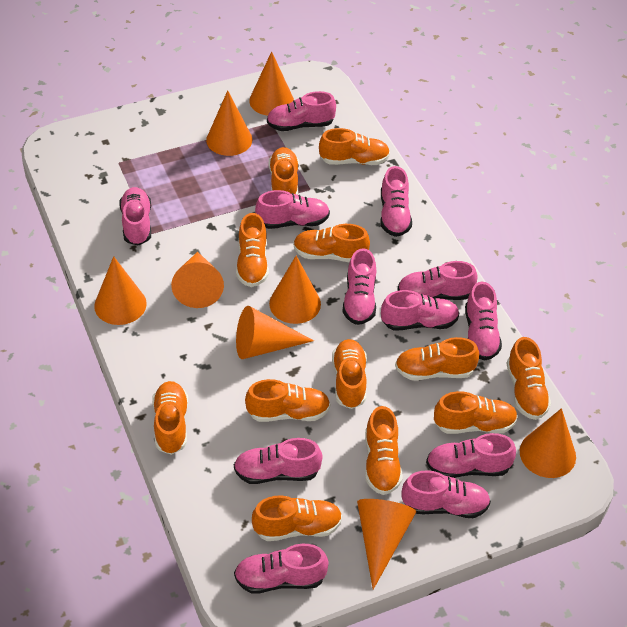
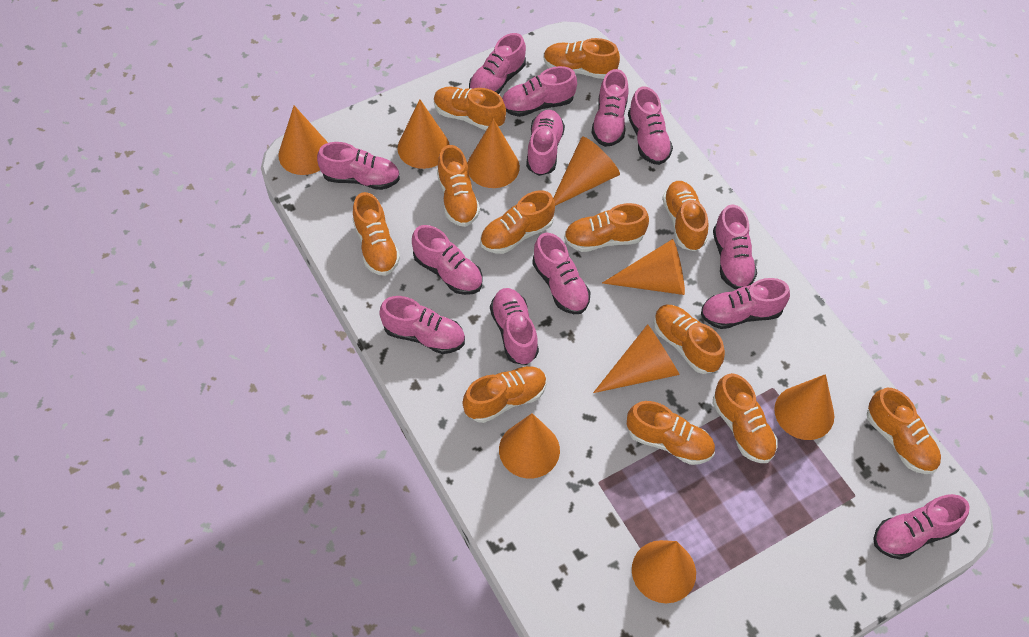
orange cone: 8 -> 9
pink shoe: 12 -> 13

